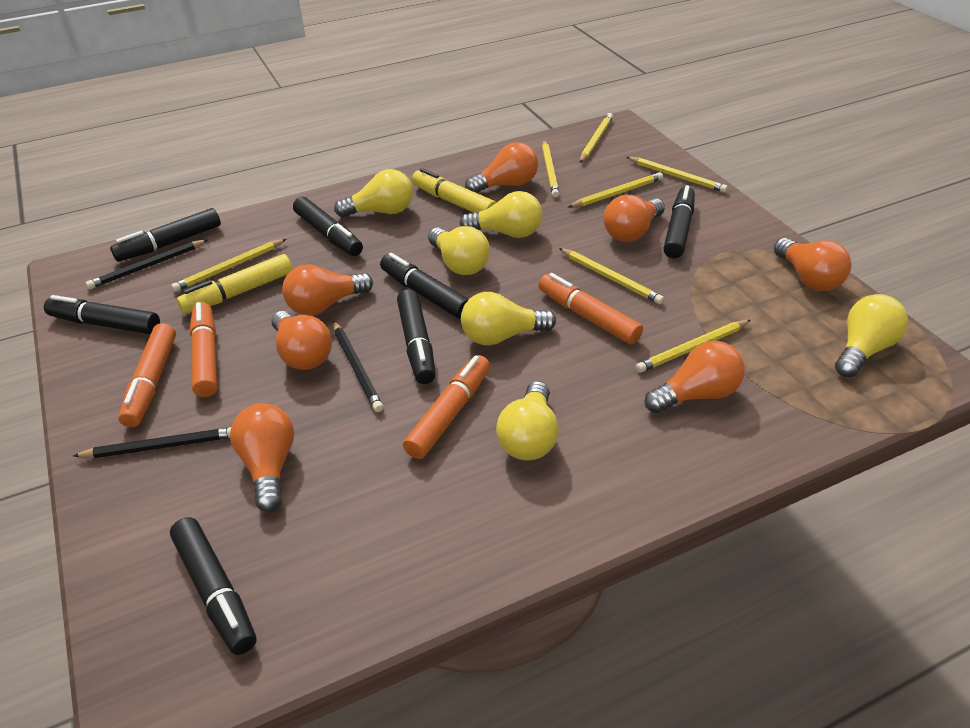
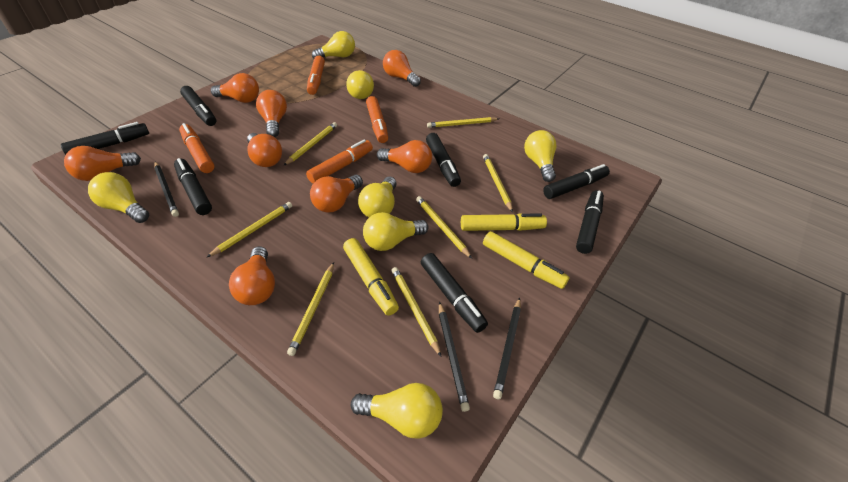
orange light bulb: 7 -> 8
yellow light bulb: 6 -> 7
yellow marker: 2 -> 3

